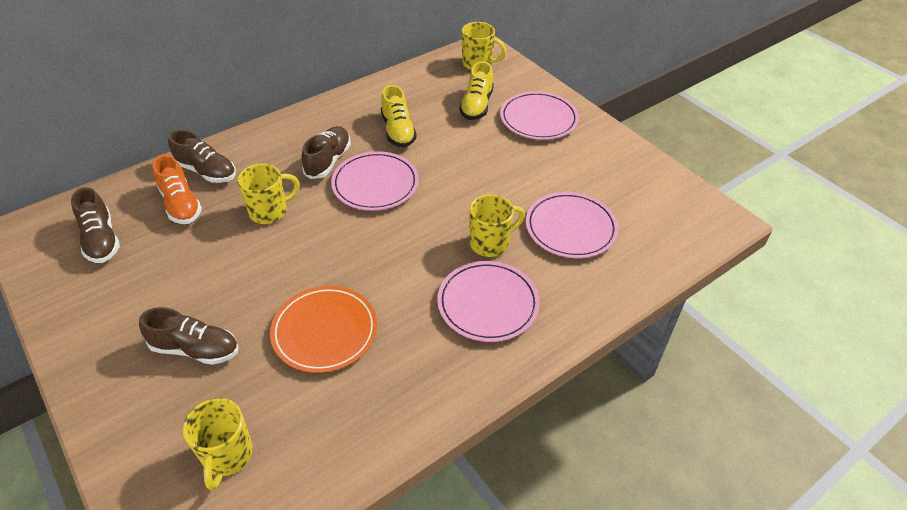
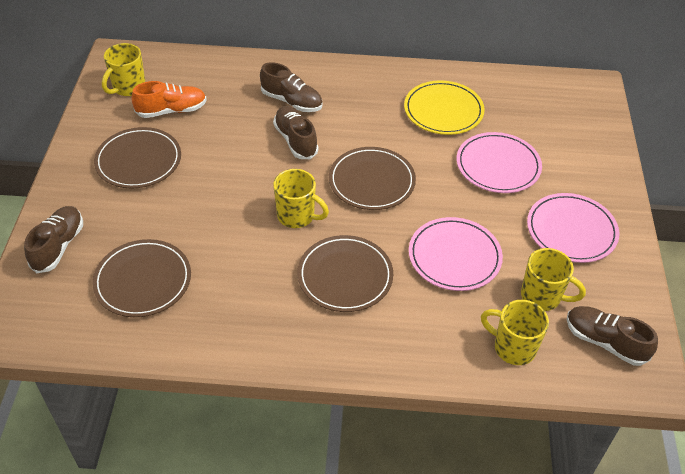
brown plate: 0 -> 4
orange plate: 1 -> 0
pink plate: 4 -> 3
yellow plate: 0 -> 1
yellow shoe: 2 -> 0

